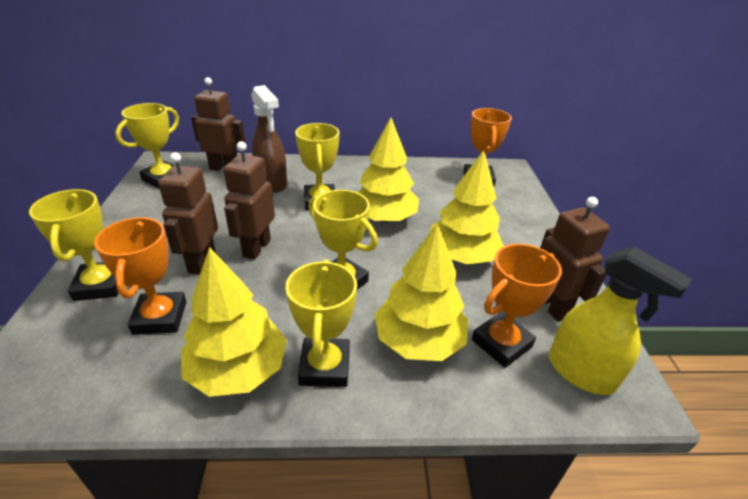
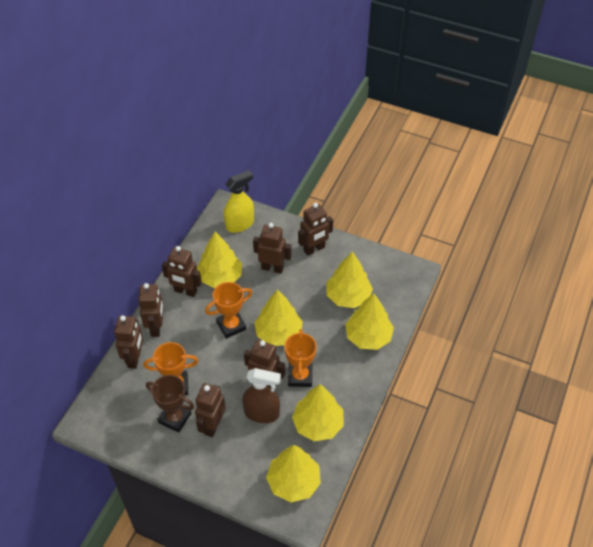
brown robot: 4 -> 7
brown trophy: 0 -> 1
yellow tree: 4 -> 6
yellow trophy: 5 -> 0

